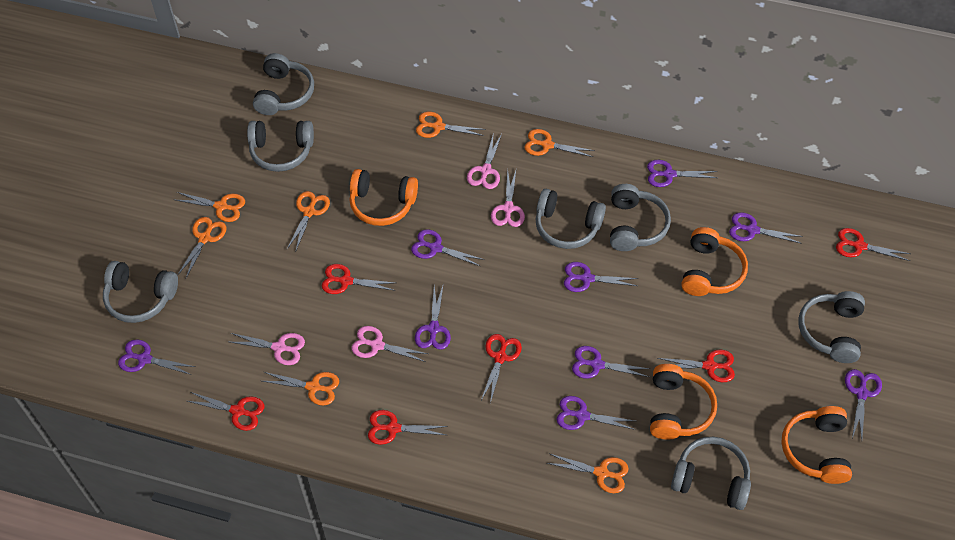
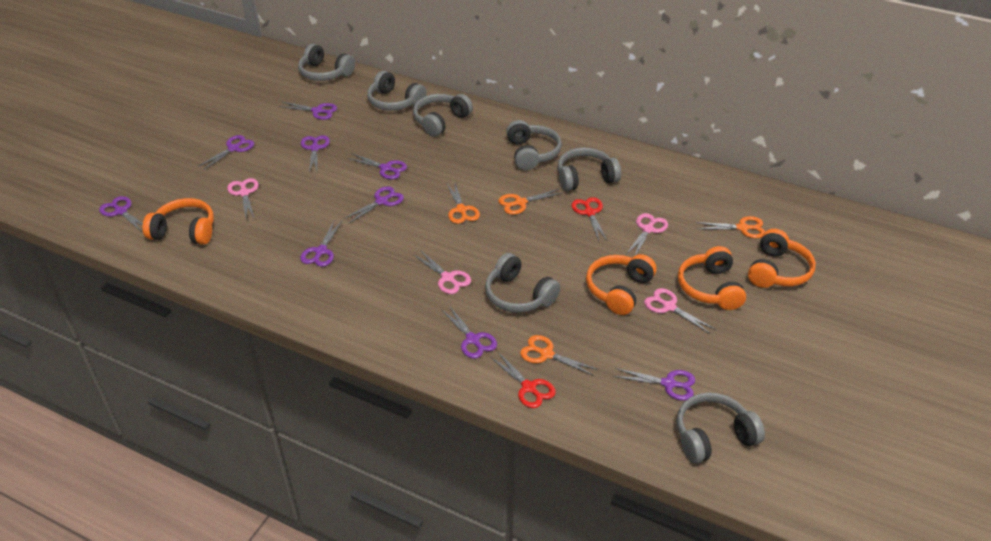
orange scissors: 7 -> 4
red scissors: 6 -> 2

